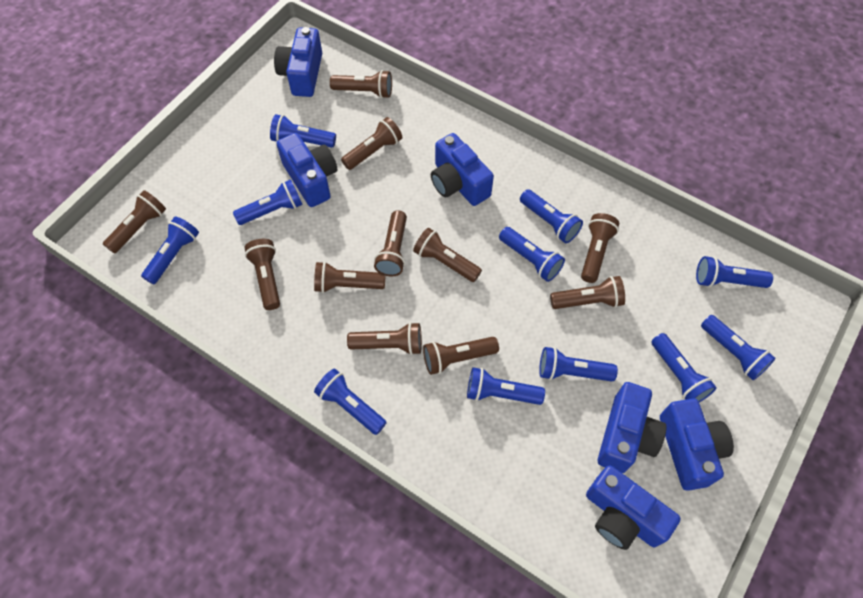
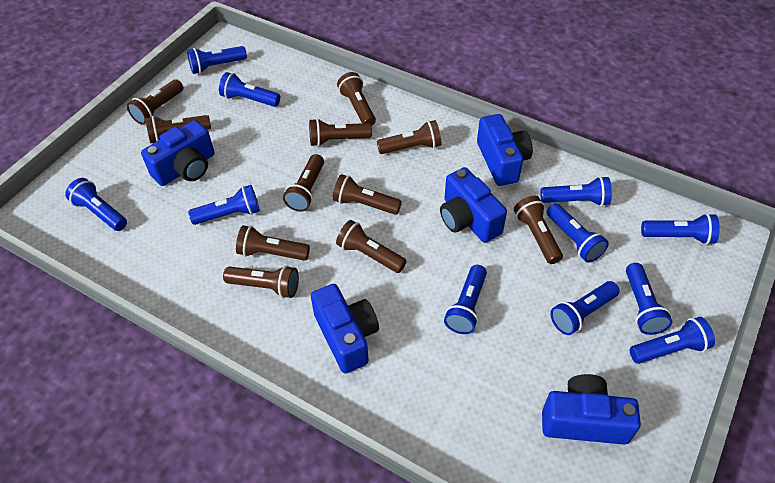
blue camera: 6 -> 5

